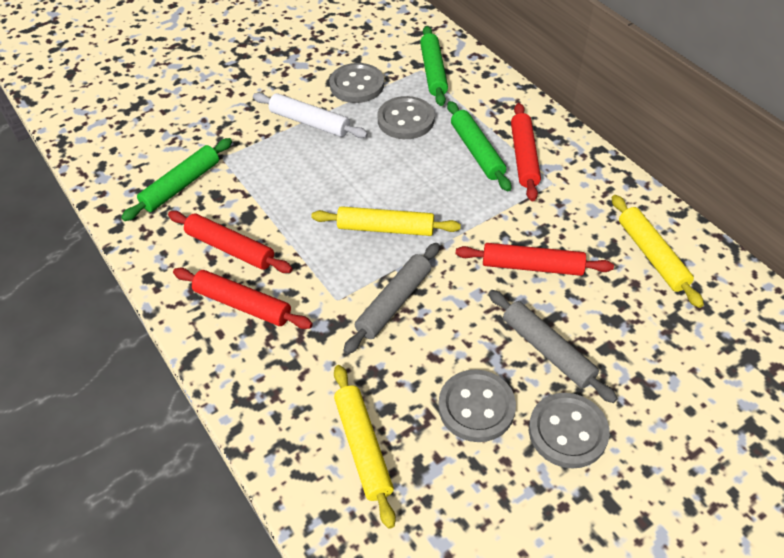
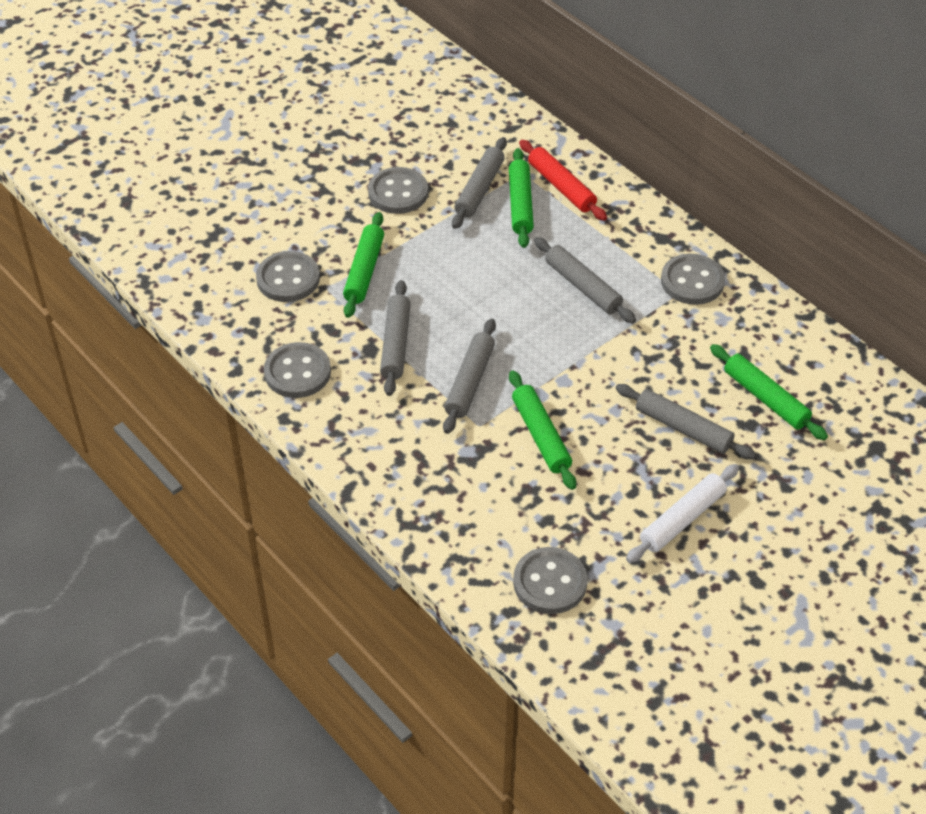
green rolling pin: 3 -> 4
grey button: 4 -> 5
grey rolling pin: 2 -> 5
red rolling pin: 4 -> 1
yellow rolling pin: 3 -> 0

